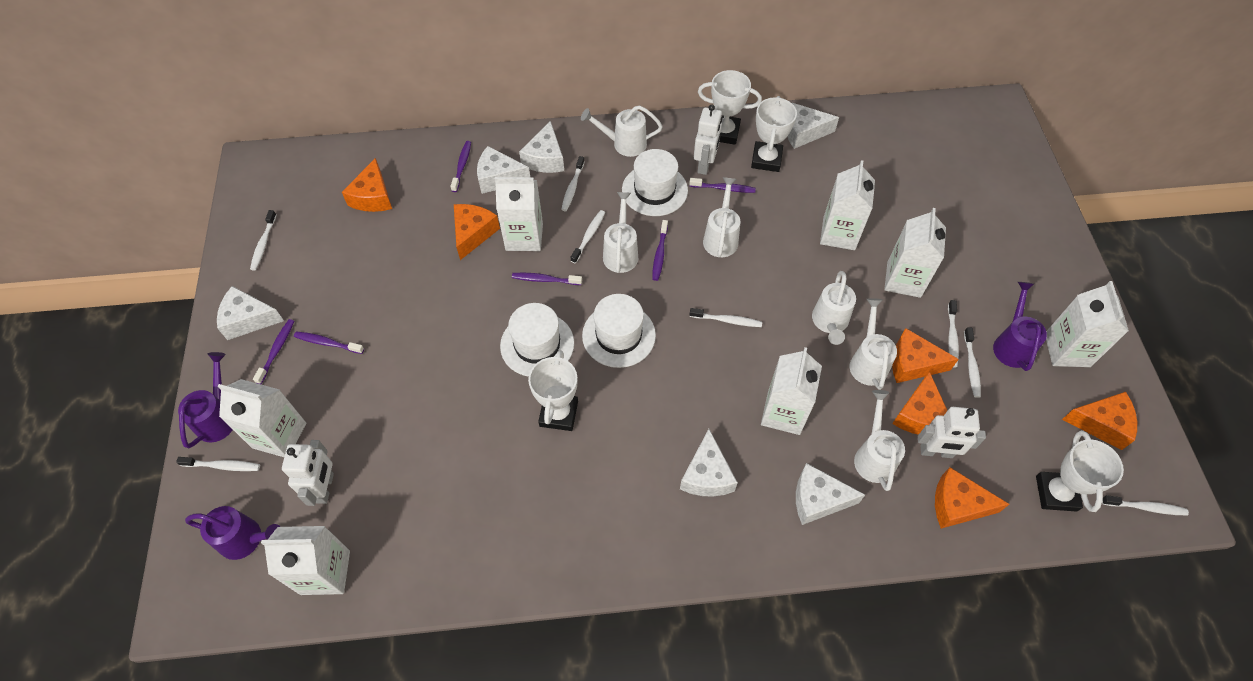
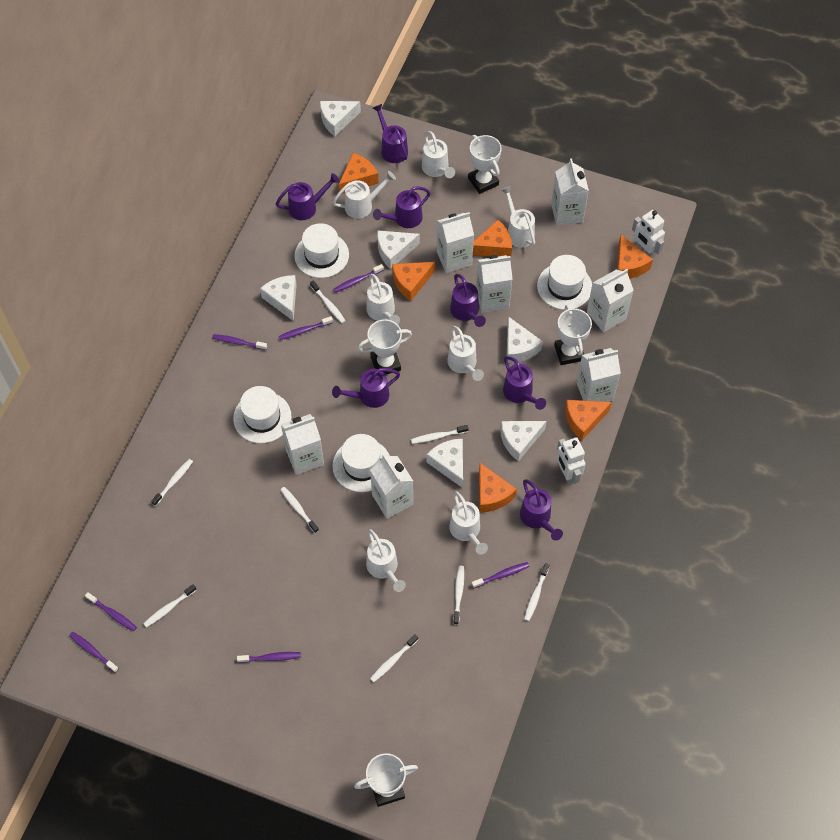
purple toothbrush: 6 -> 7
purple watering can: 3 -> 7
white hat: 3 -> 4
white robot: 3 -> 2
white watering can: 6 -> 7

